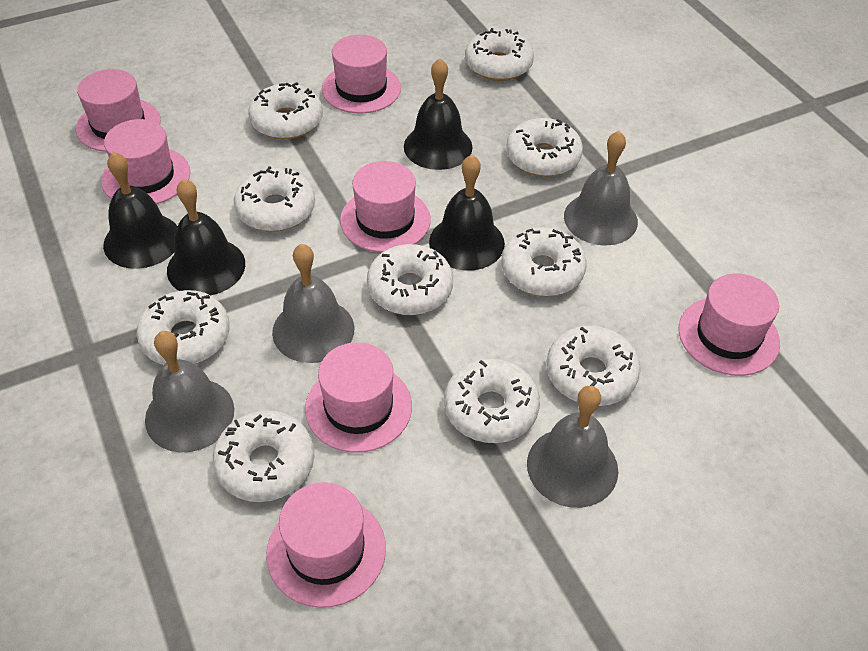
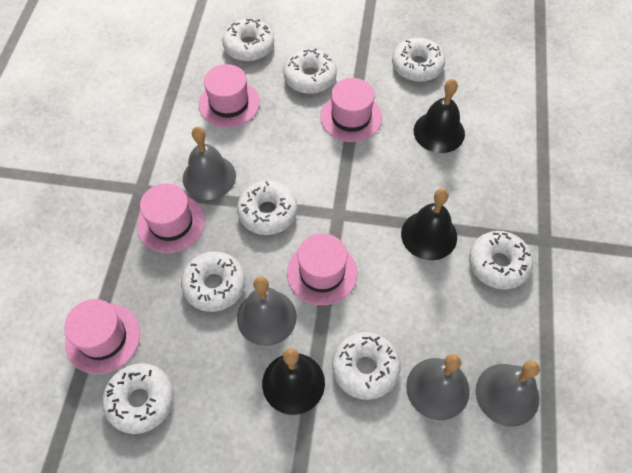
black bell: 4 -> 3
pink hat: 7 -> 5
white donut: 10 -> 8

